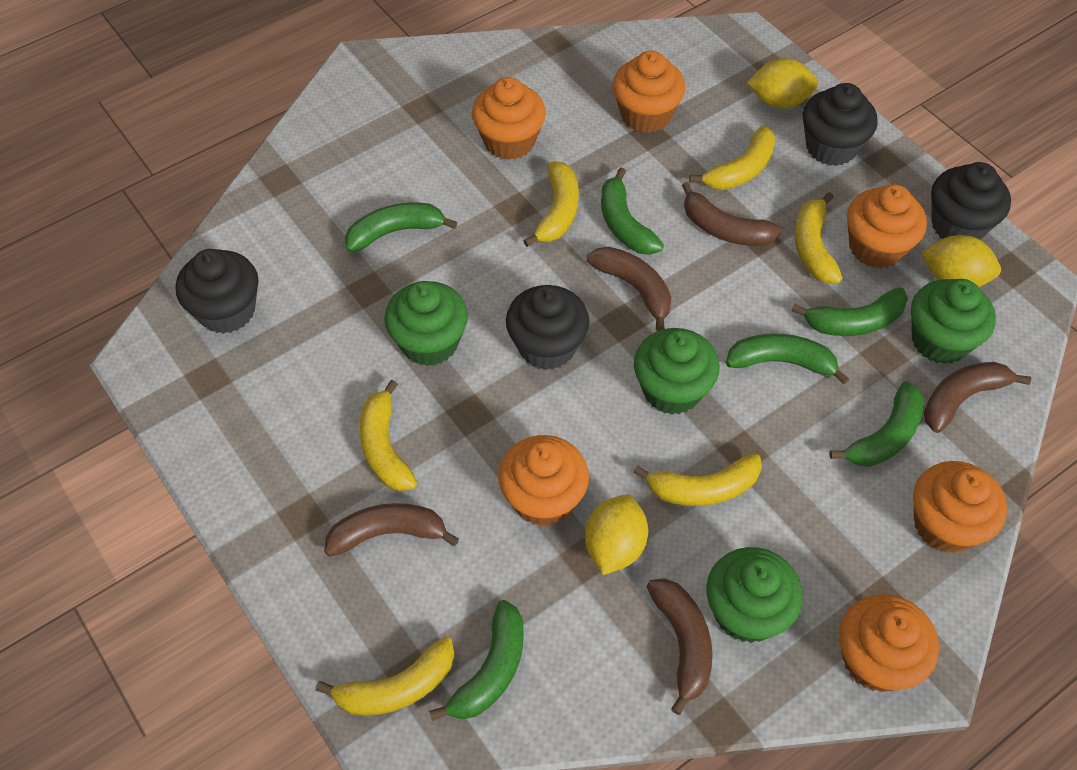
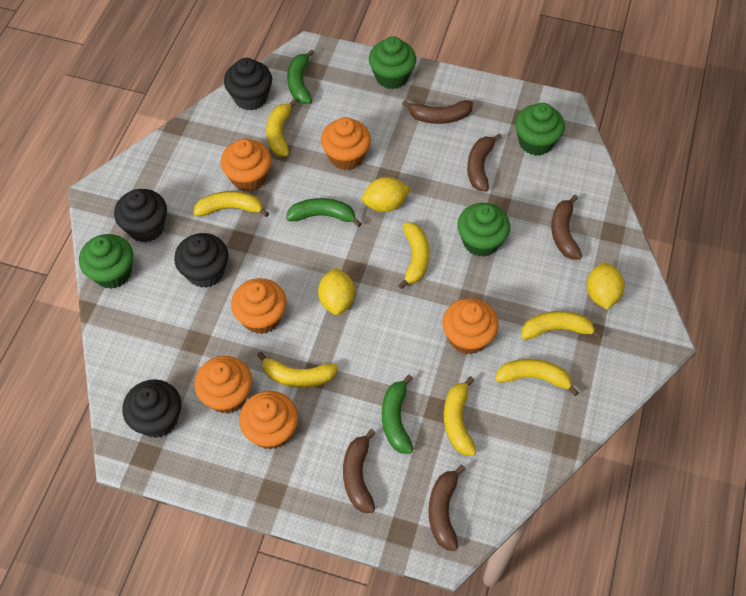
green banana: 6 -> 3
yellow banana: 6 -> 7

